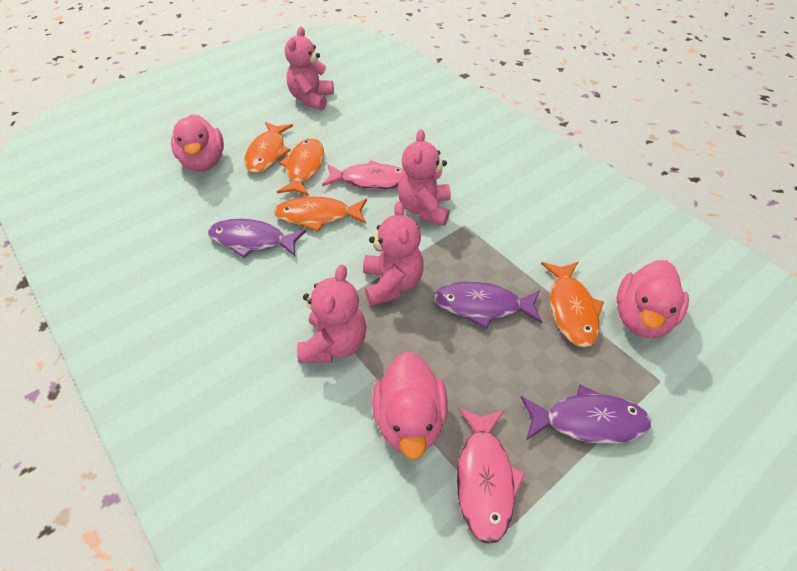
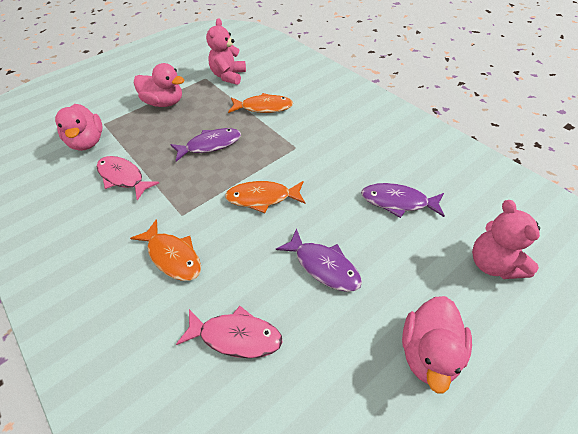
orange fish: 4 -> 3
pink teddy bear: 4 -> 2

